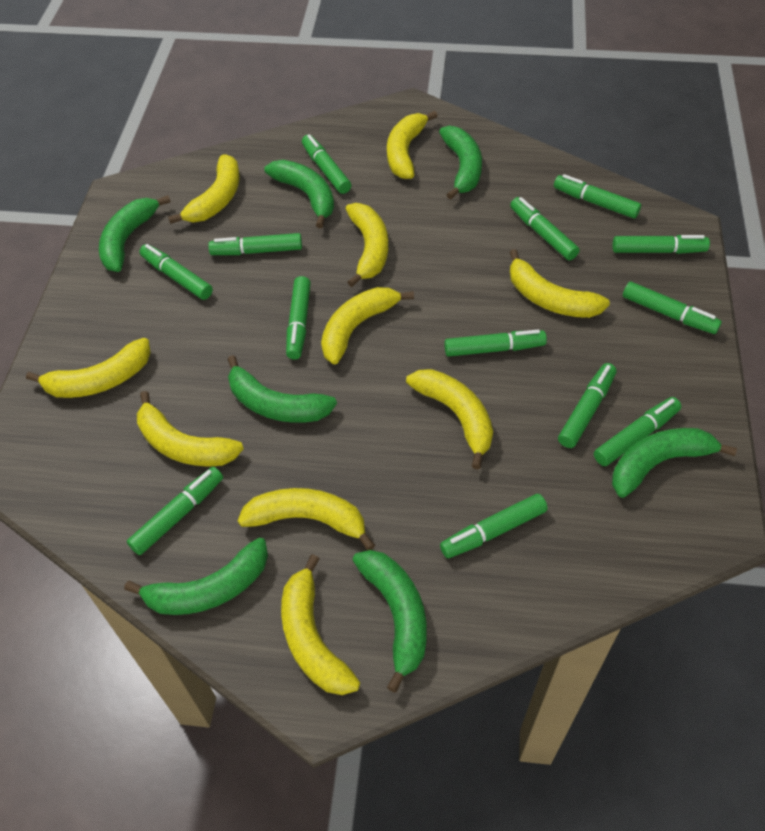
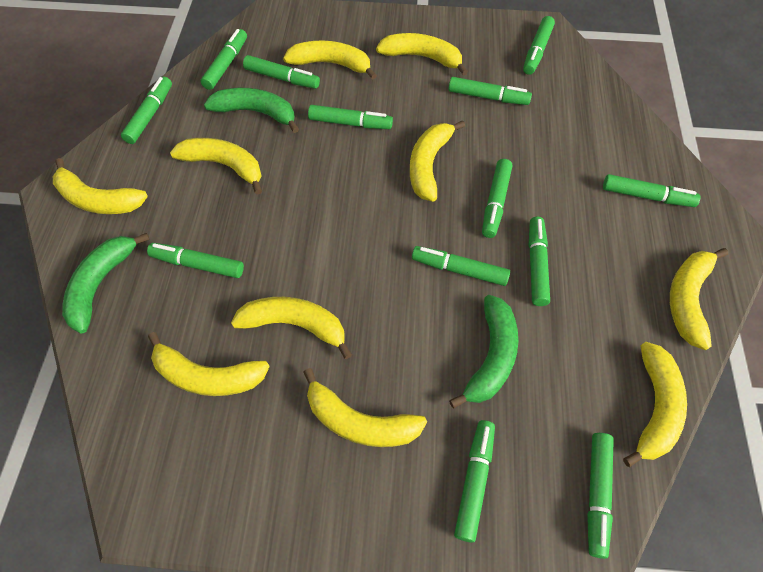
green banana: 7 -> 3

